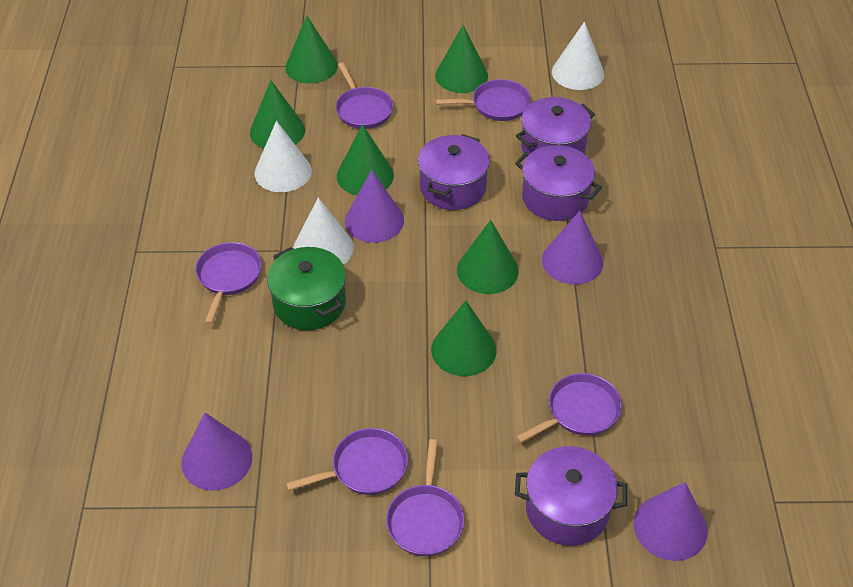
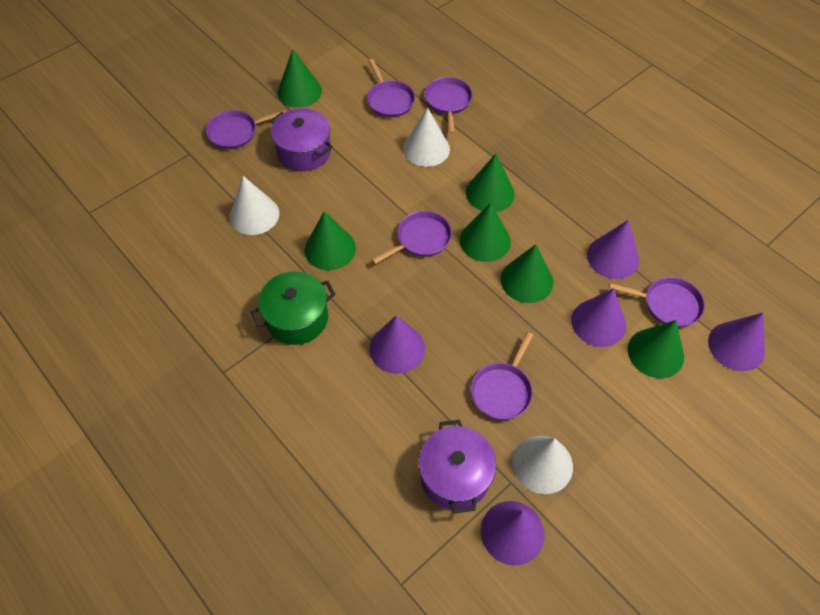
purple cone: 4 -> 5
purple pot: 4 -> 2

